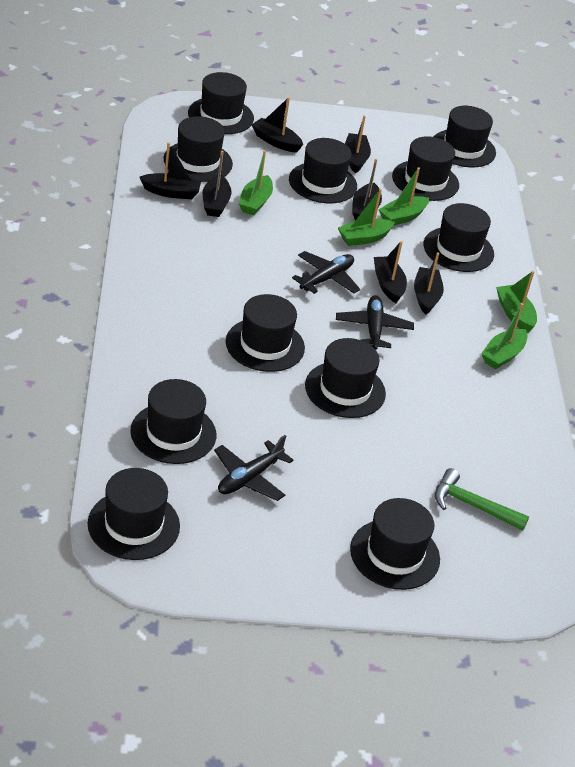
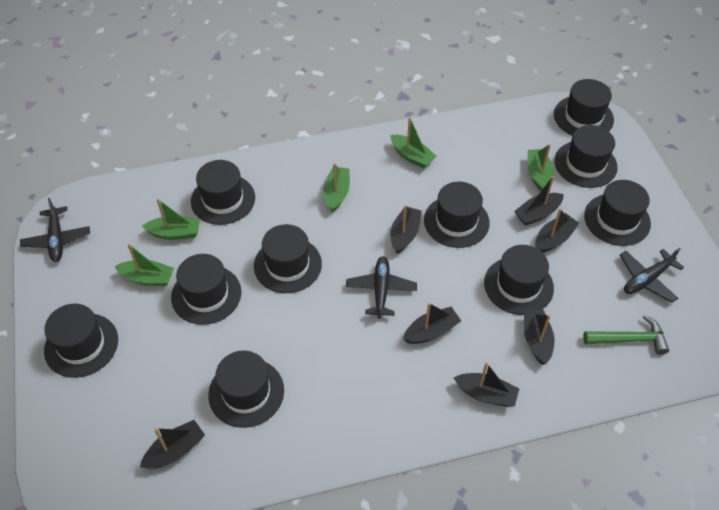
black hat: 11 -> 10

